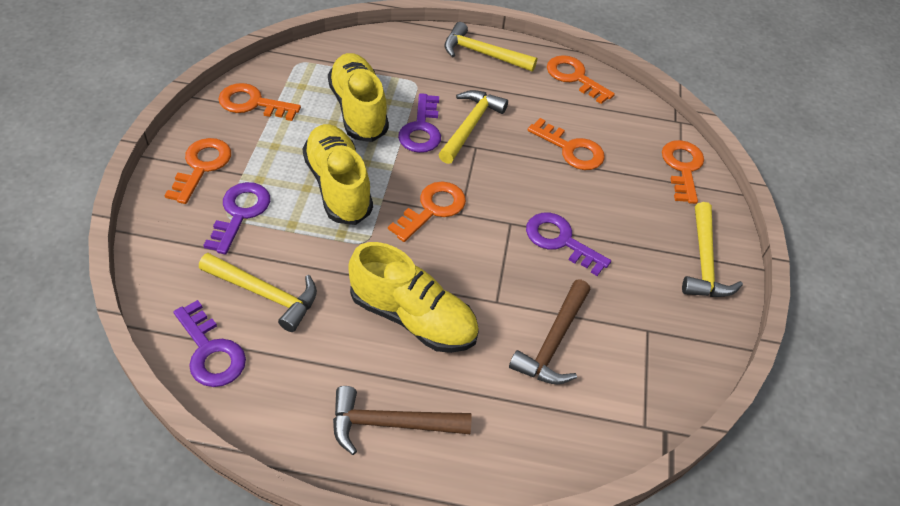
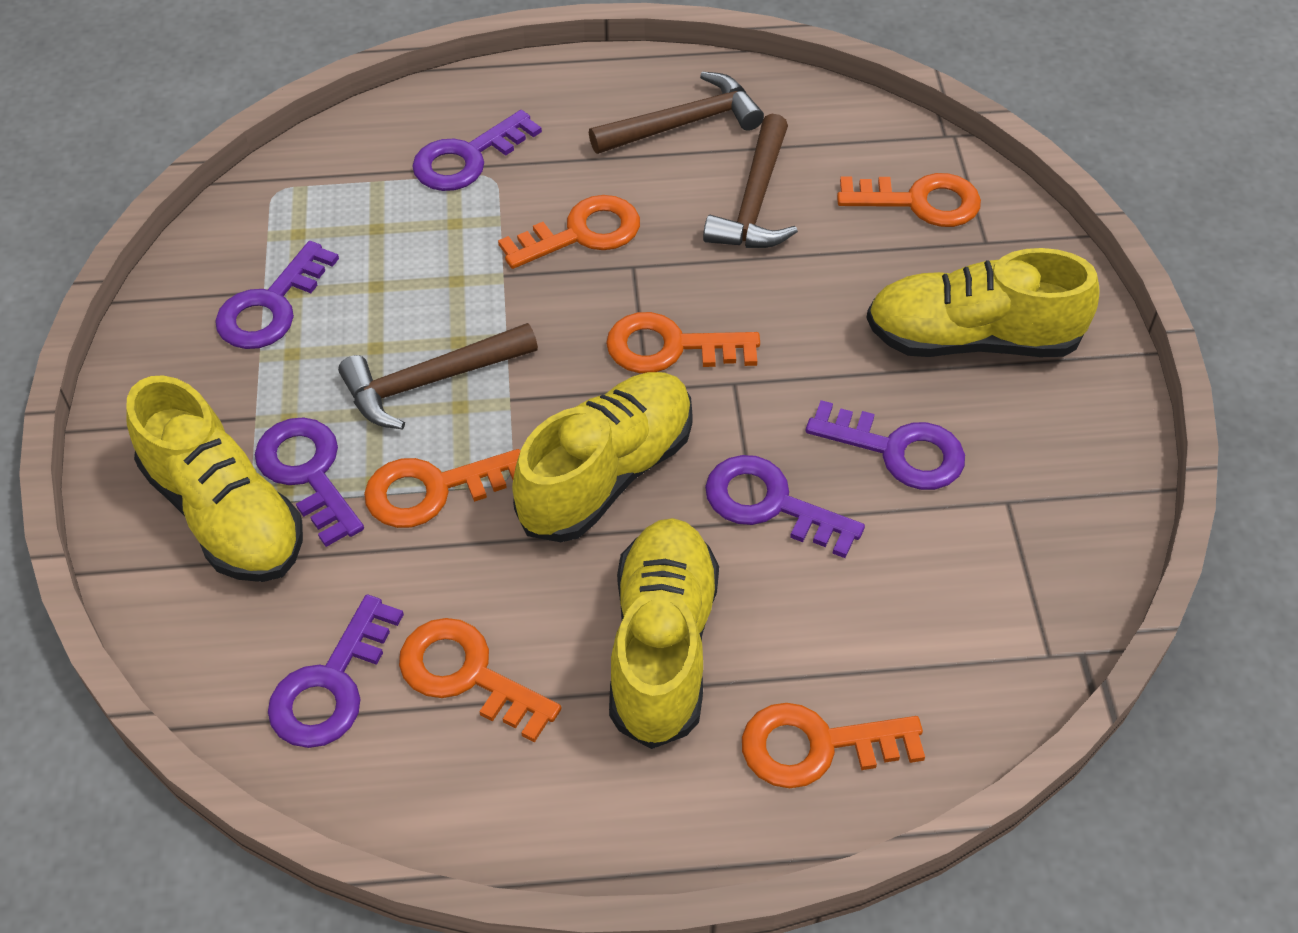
brown hammer: 2 -> 3
purple key: 4 -> 6
yellow hammer: 4 -> 0
yellow shoe: 3 -> 4

